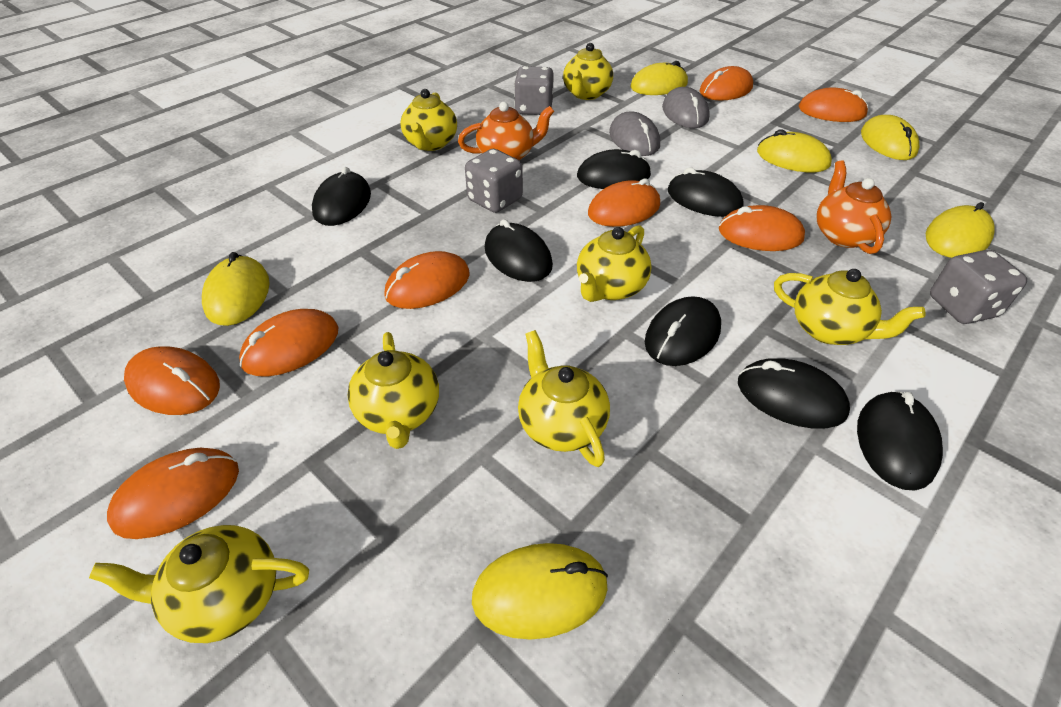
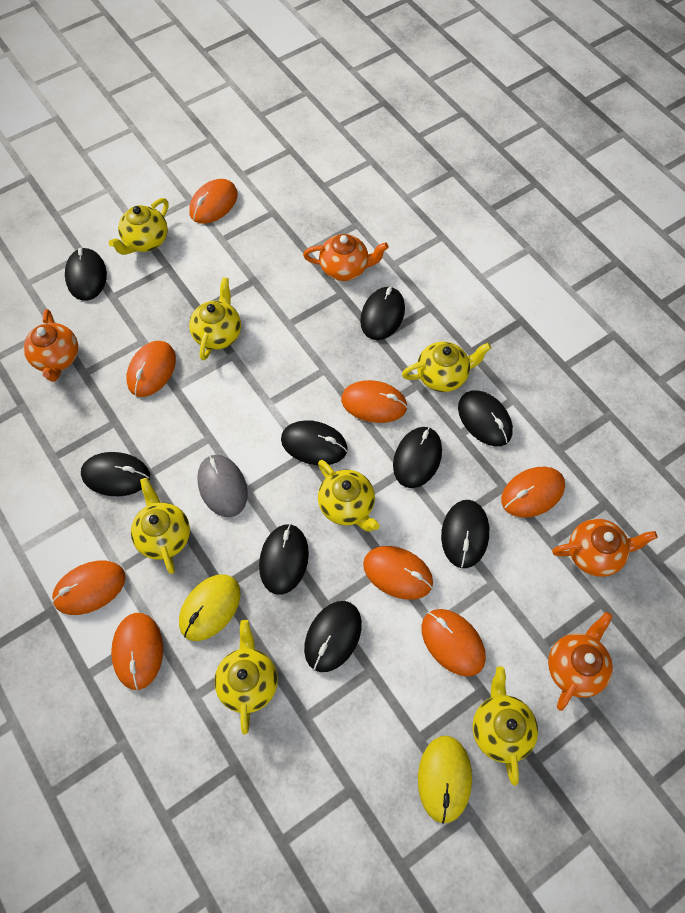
black mouse: 7 -> 9
grey dice: 3 -> 0
grey mouse: 2 -> 1
orange teapot: 2 -> 4
yellow mouse: 6 -> 2

